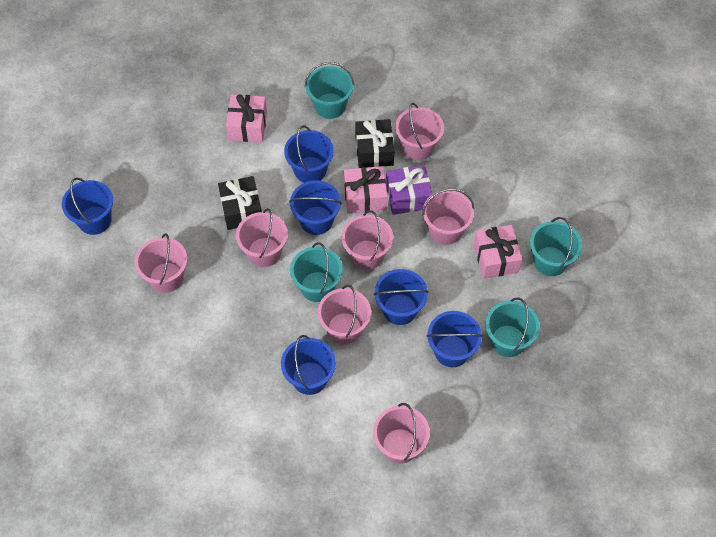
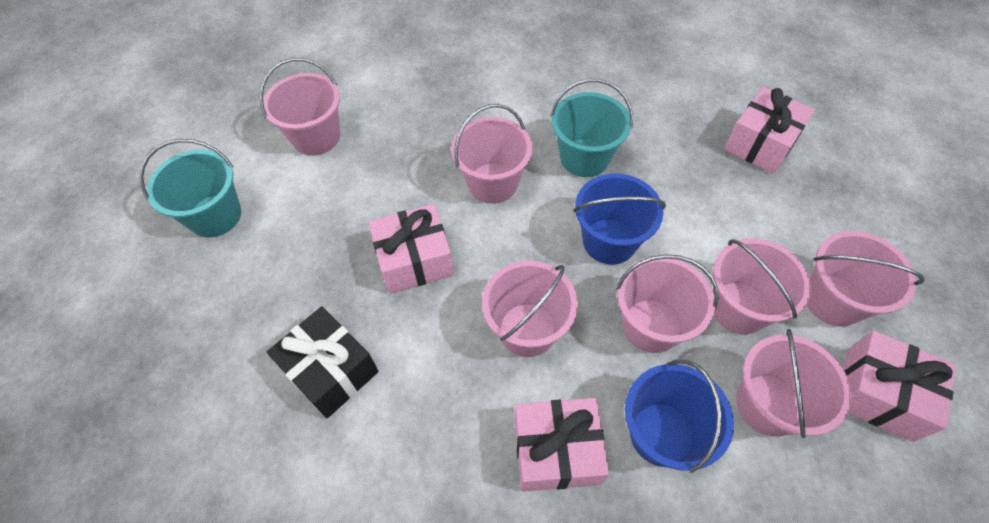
black gift: 2 -> 1
blue bucket: 6 -> 2
pink gift: 3 -> 4
purple gift: 1 -> 0
turquoise bucket: 4 -> 2

